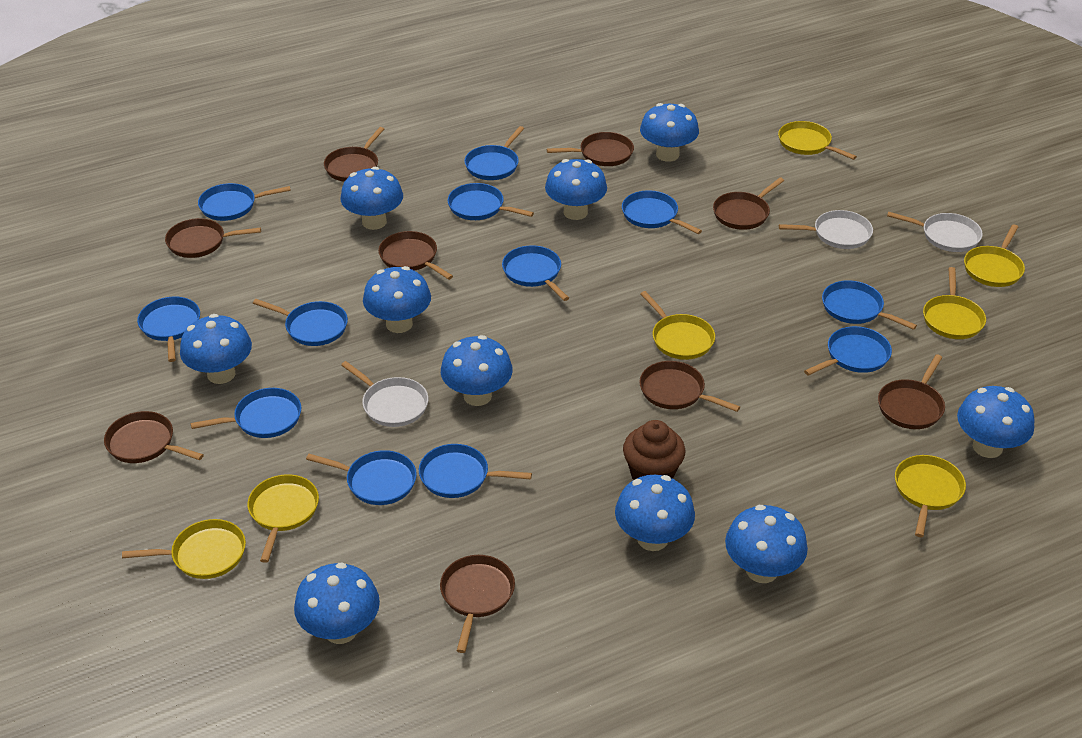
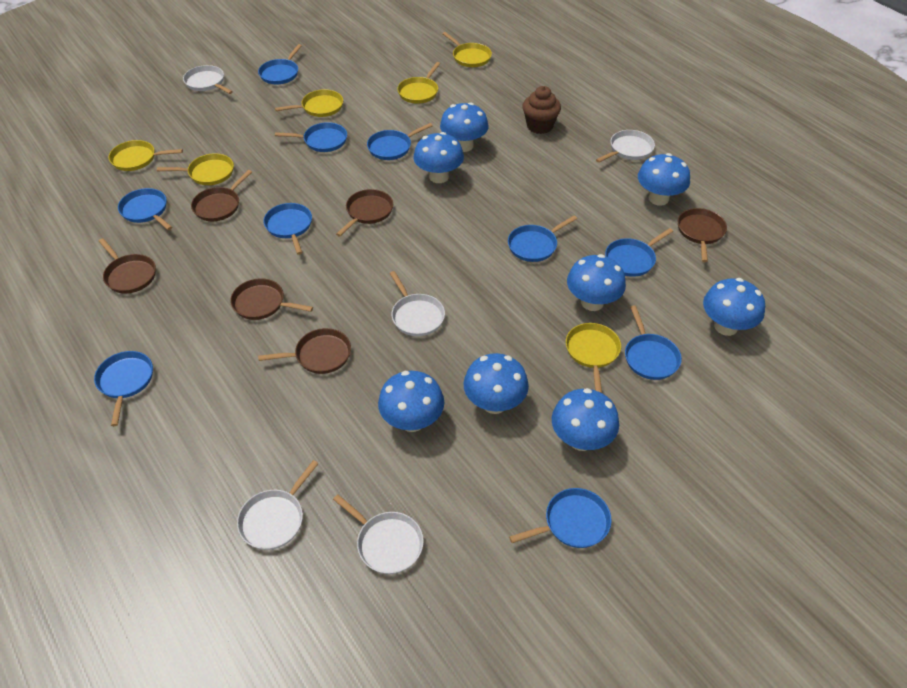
blue mushroom: 10 -> 8
blue pan: 12 -> 10
brown pan: 9 -> 6
white pan: 3 -> 5
yellow pan: 7 -> 6

